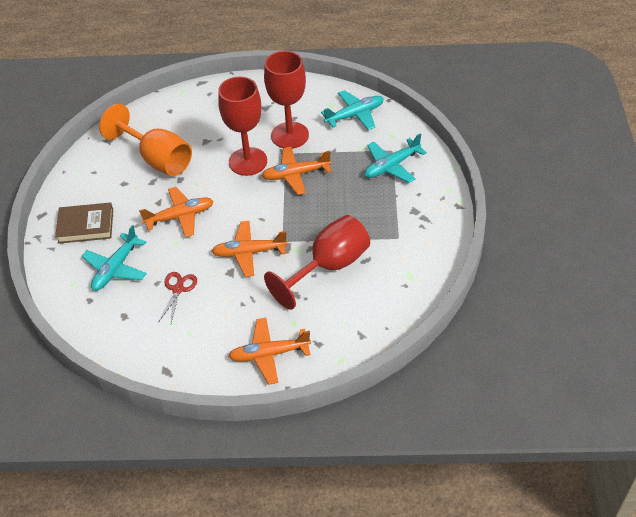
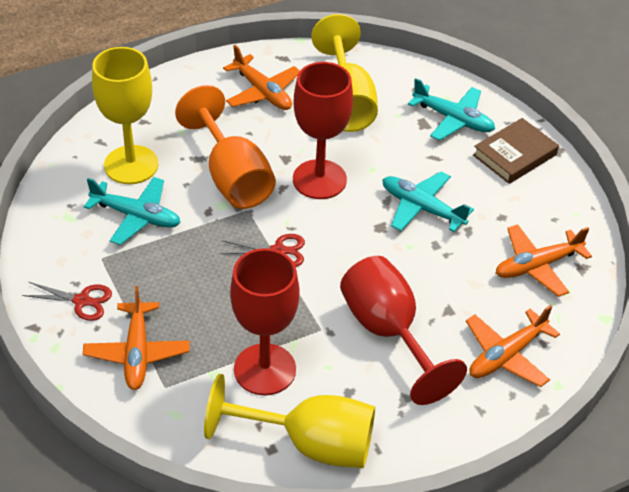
red scissors: 1 -> 2
yellow goblet: 0 -> 3

